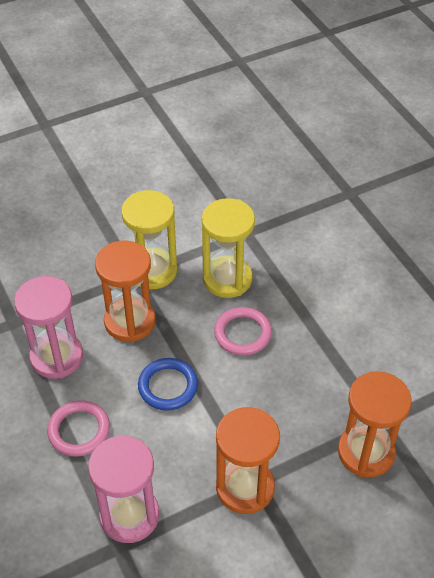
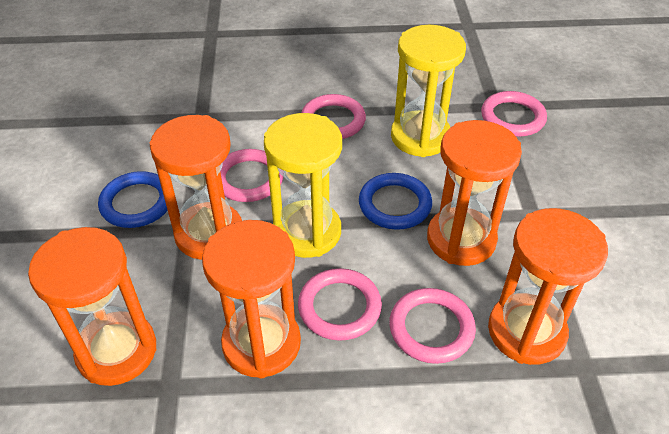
blue ring: 1 -> 2
orange hourglass: 3 -> 5
pink hourglass: 2 -> 0
pink ring: 2 -> 5

